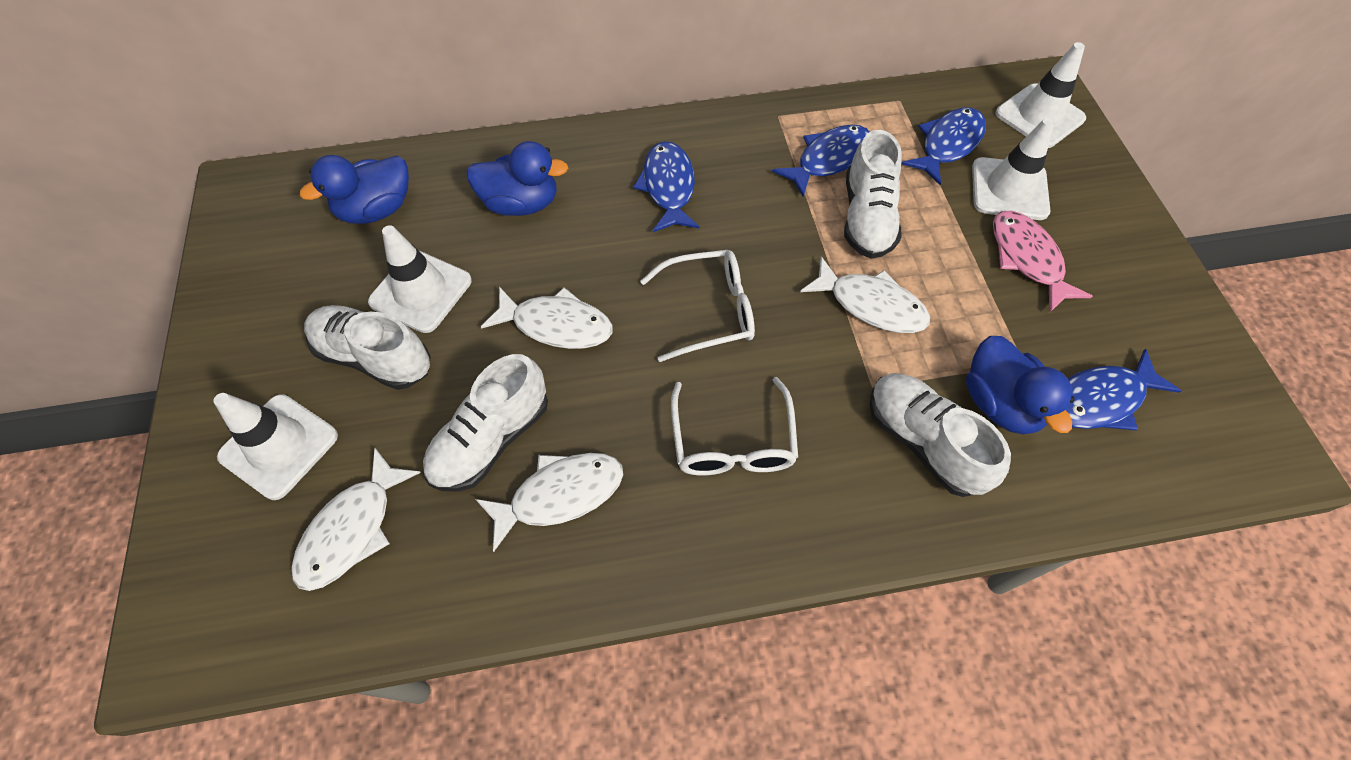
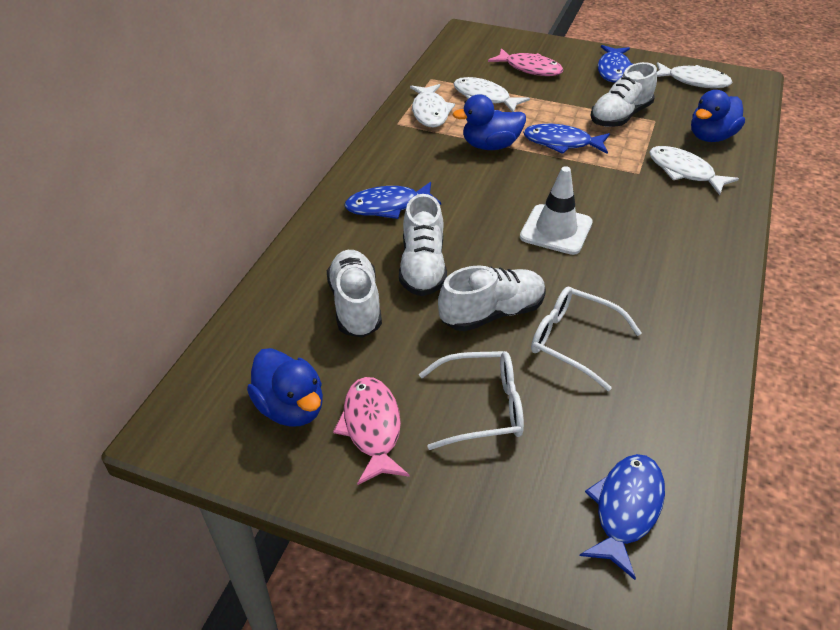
pink fish: 1 -> 2
white traffic cone: 4 -> 1

